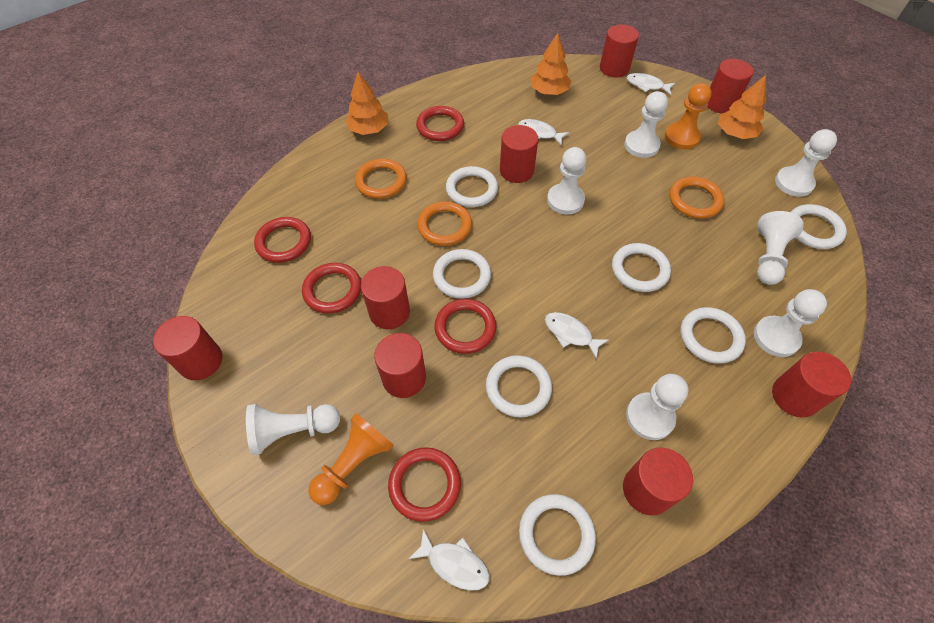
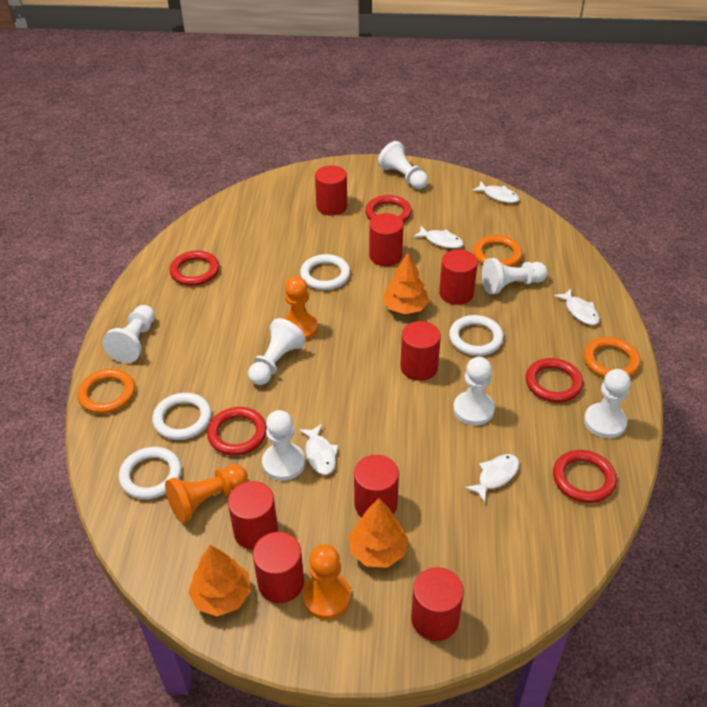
orange pawn: 2 -> 3
white fish: 4 -> 5
white ring: 7 -> 4

